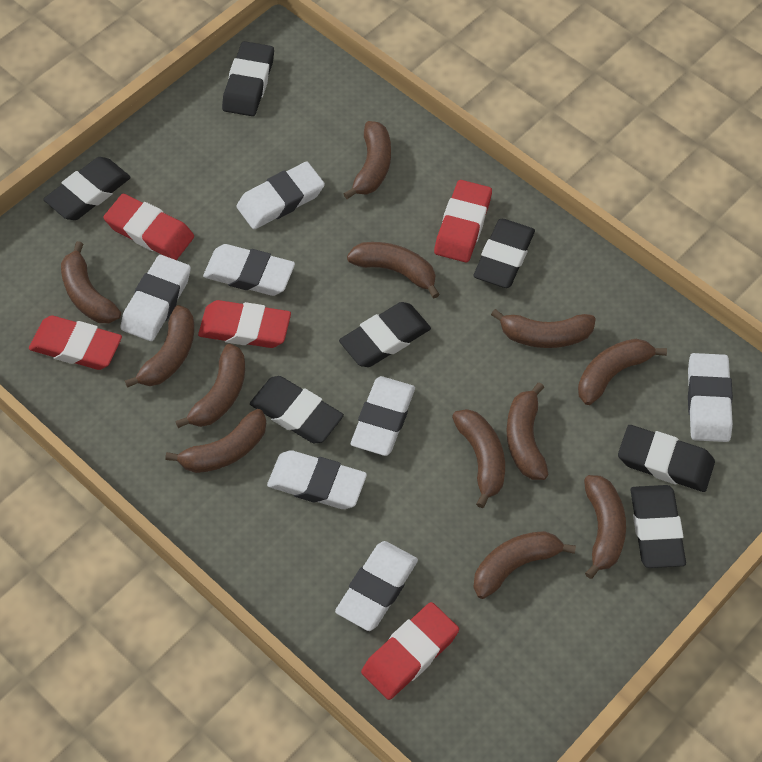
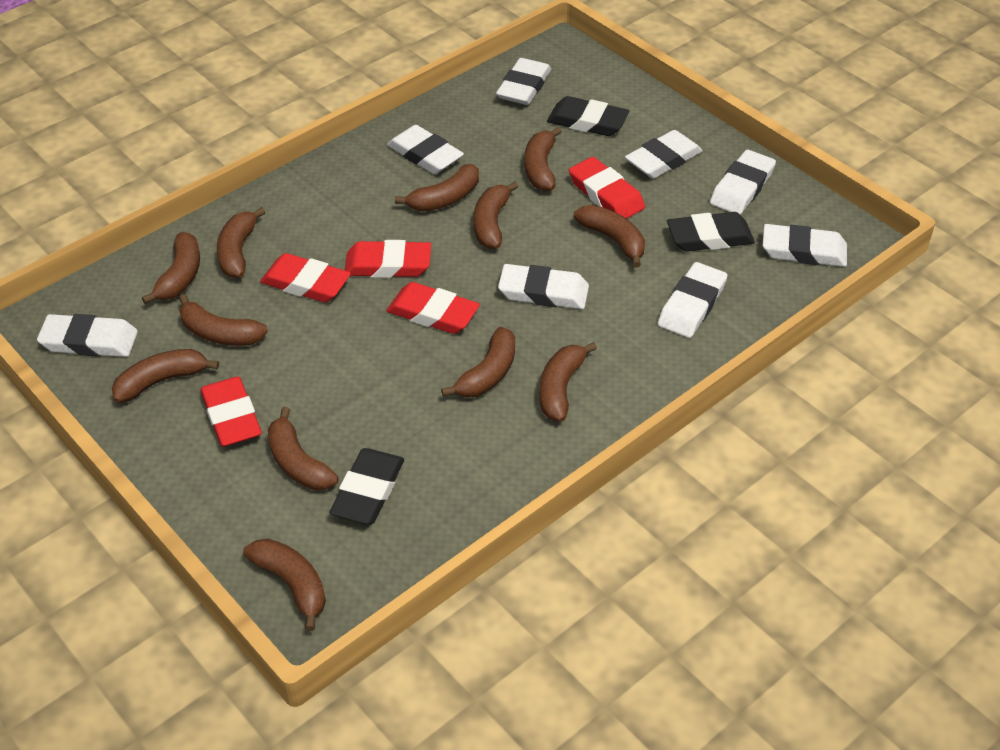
black eraser: 7 -> 3
white eraser: 7 -> 8

